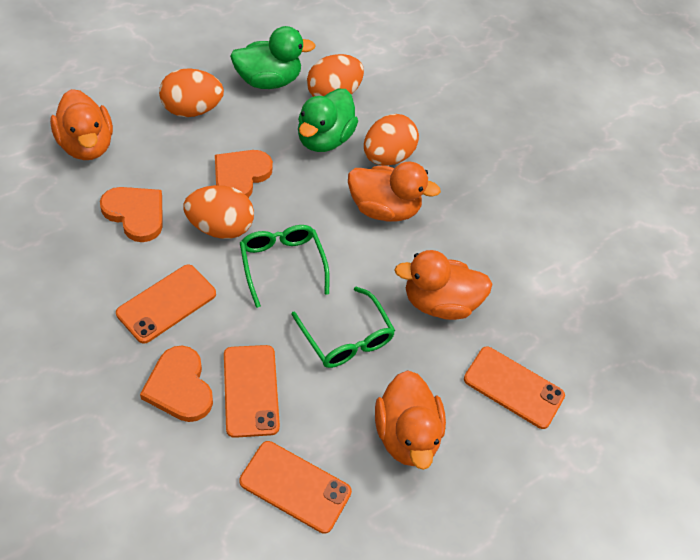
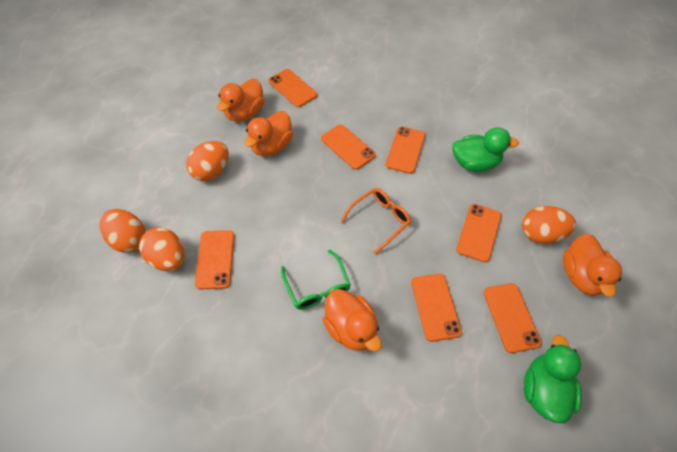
green glasses: 2 -> 1
orange glasses: 0 -> 1
orange heart: 3 -> 0
orange phone: 4 -> 7

